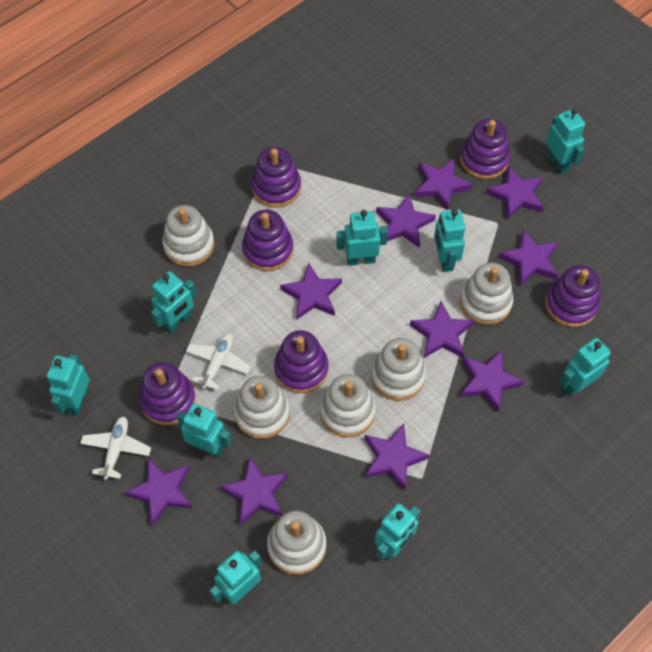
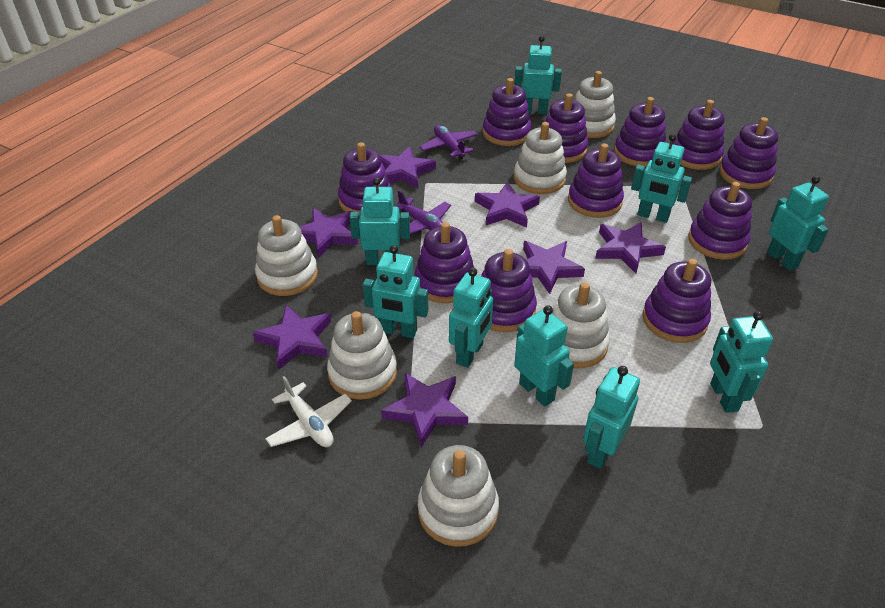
purple plane: 0 -> 2
purple stacking toy: 6 -> 11
purple star: 10 -> 7
white plane: 2 -> 1

